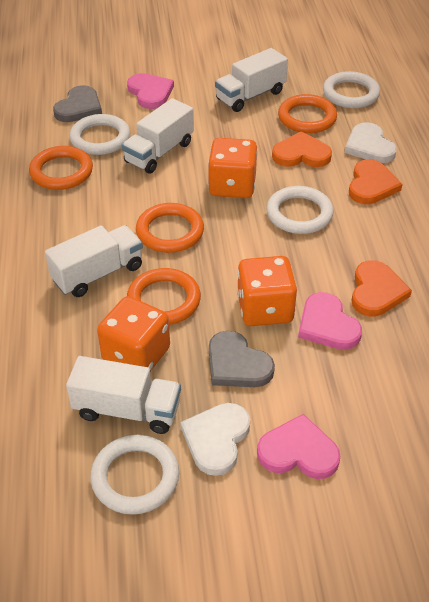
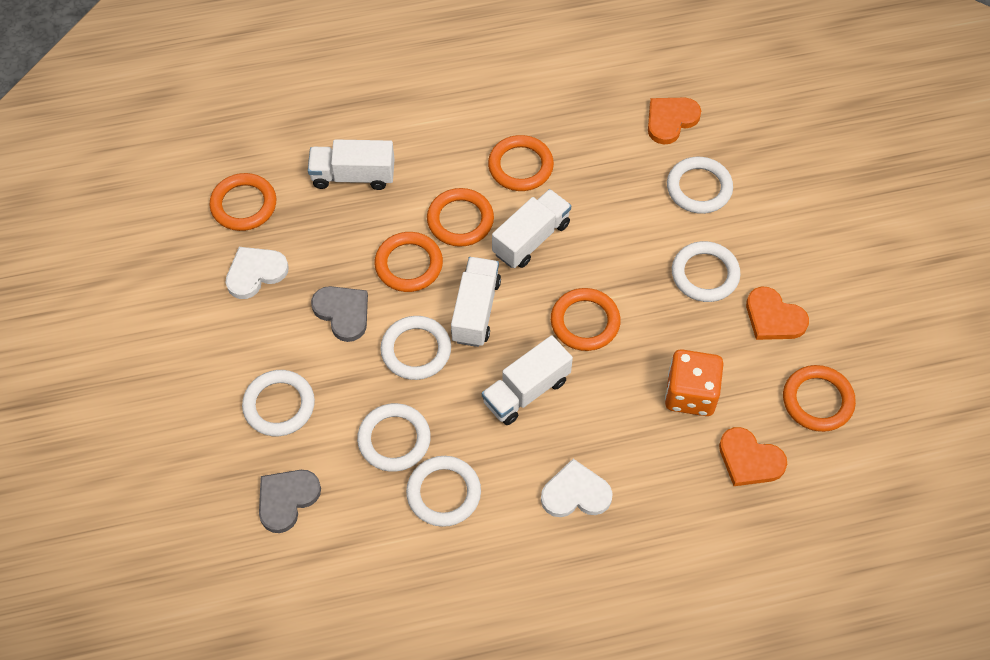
orange dice: 3 -> 1
orange ring: 4 -> 6
pink heart: 3 -> 0
white ring: 4 -> 6

